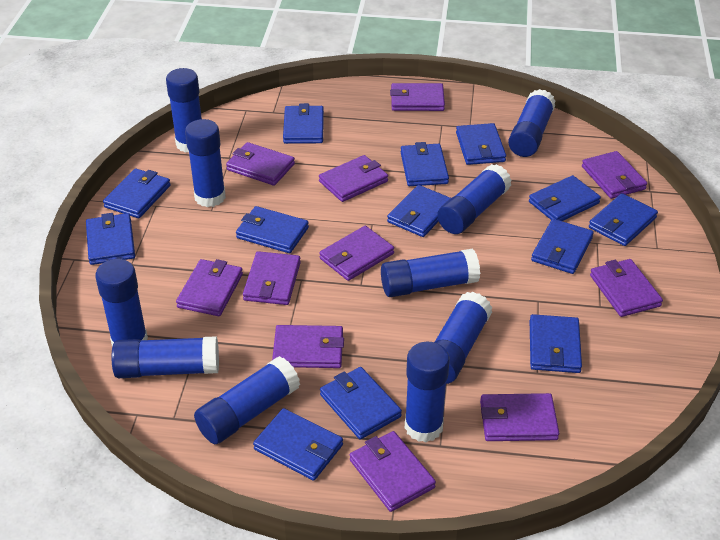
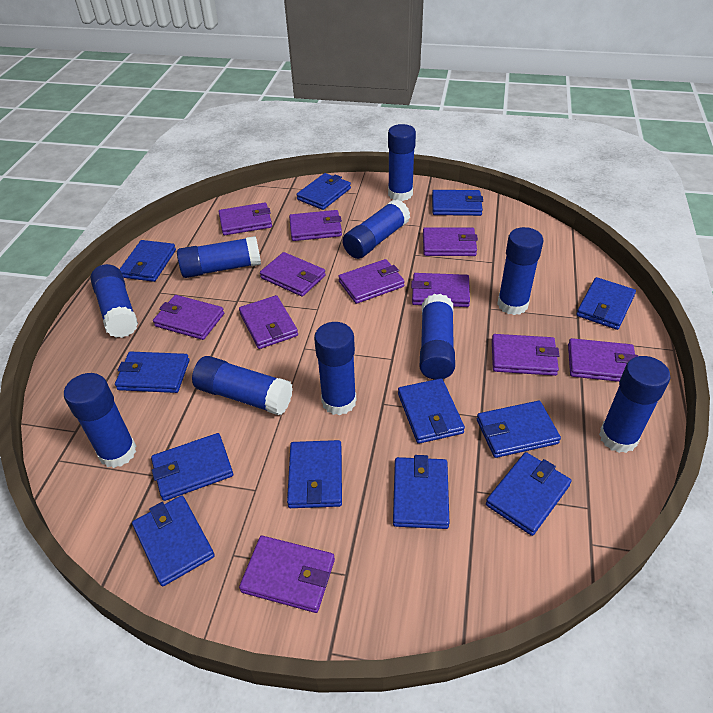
blue wallet: 13 -> 12

